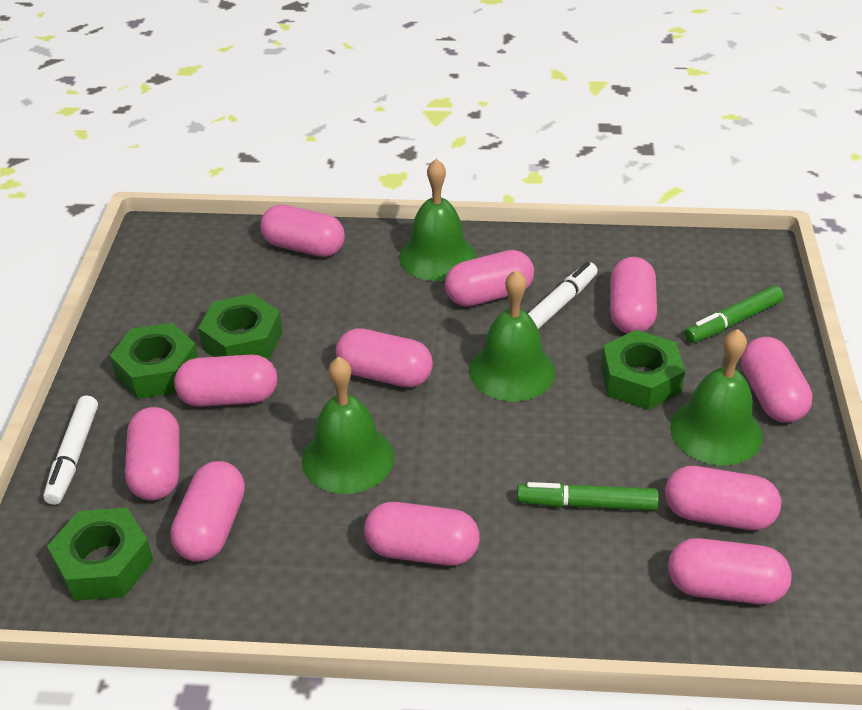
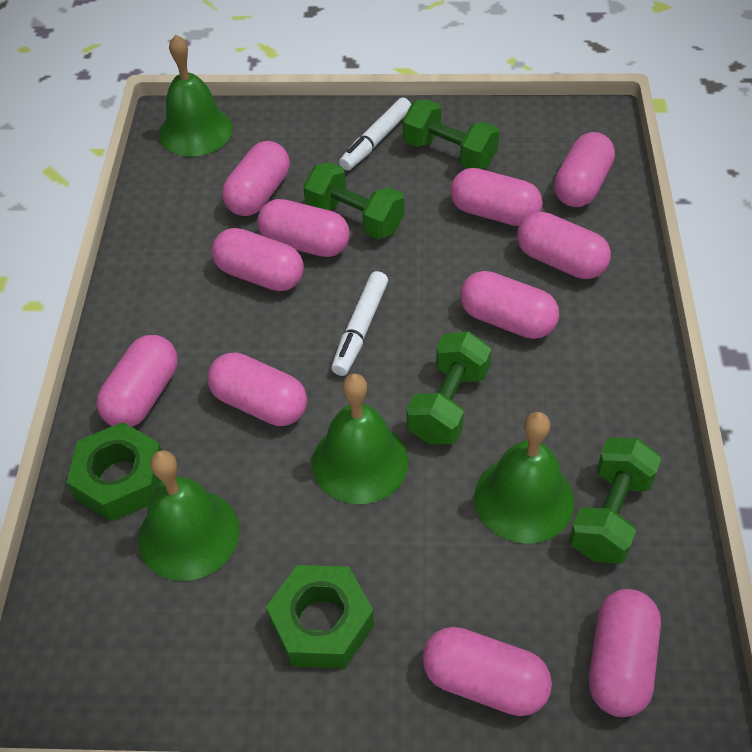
green dumbbell: 0 -> 4
green marker: 2 -> 0
green nut: 4 -> 2

